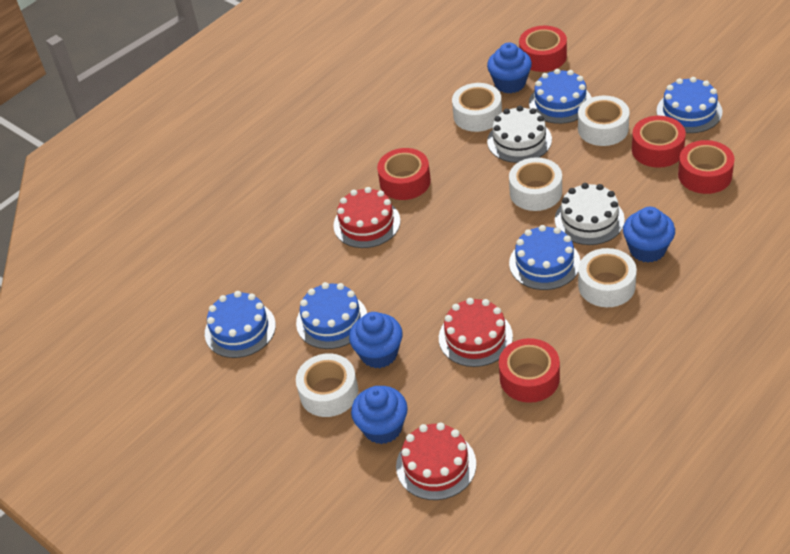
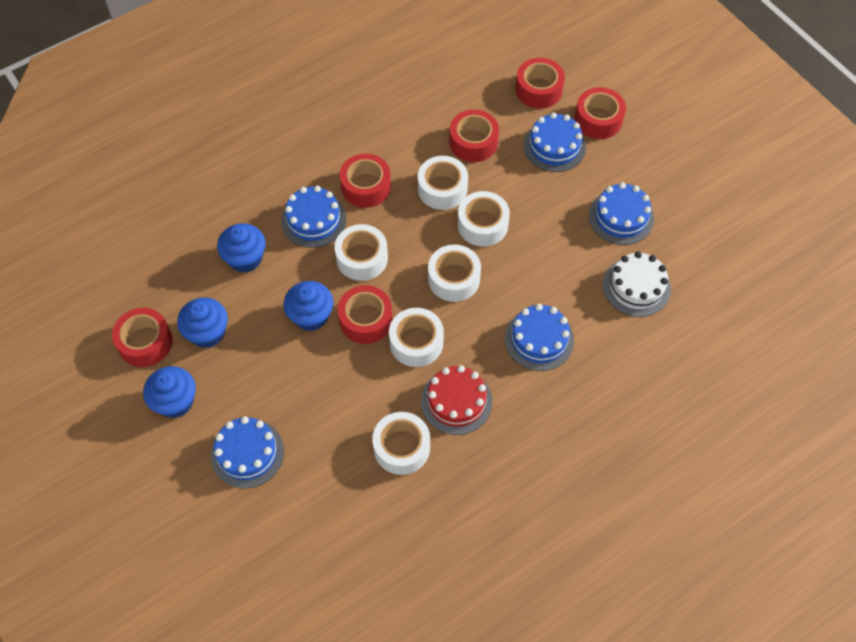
red cake: 3 -> 1
red tape: 5 -> 6
white cake: 2 -> 1
white tape: 5 -> 6

